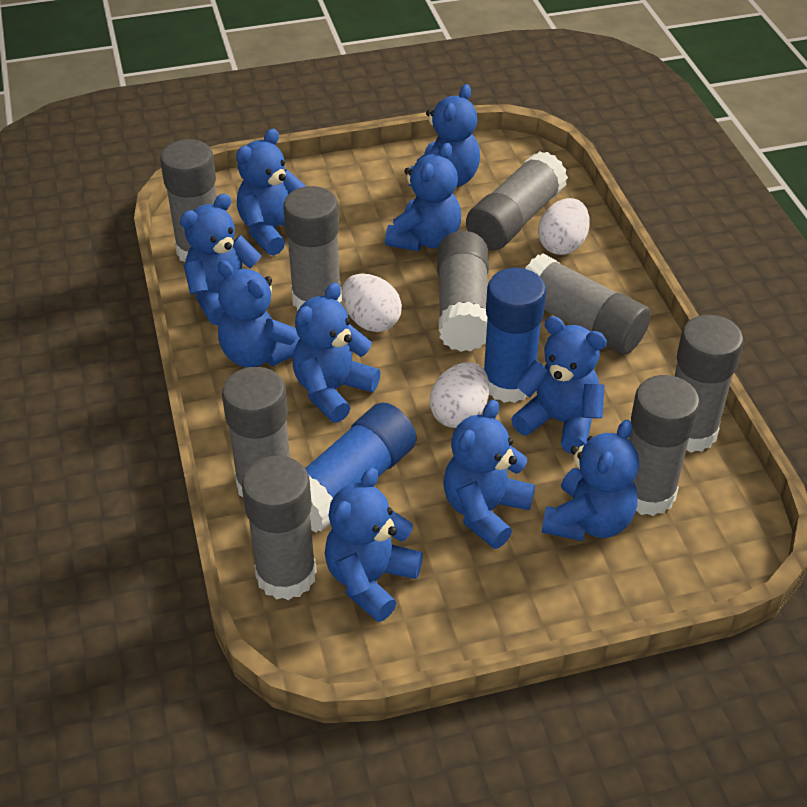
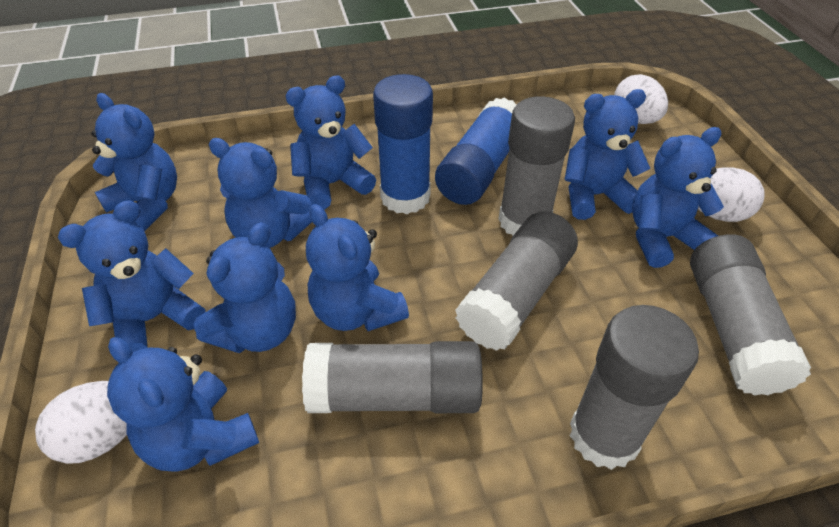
blue teddy bear: 10 -> 9
grey glue stick: 9 -> 5

